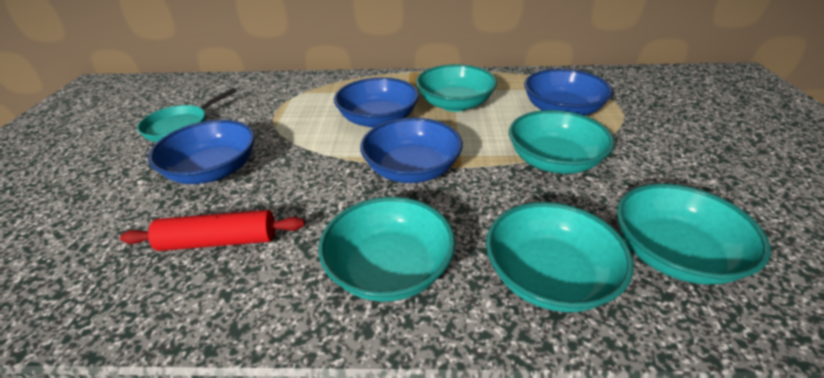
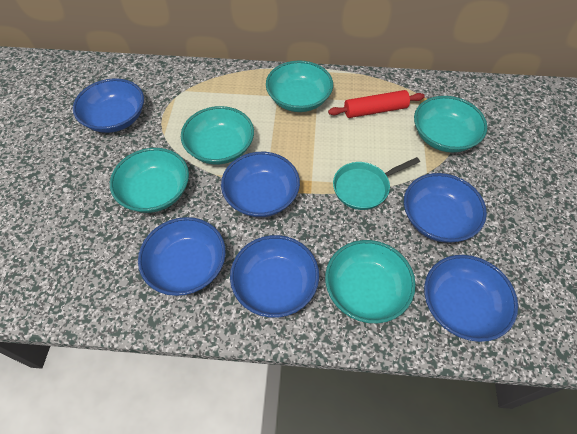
blue bowl: 4 -> 6

